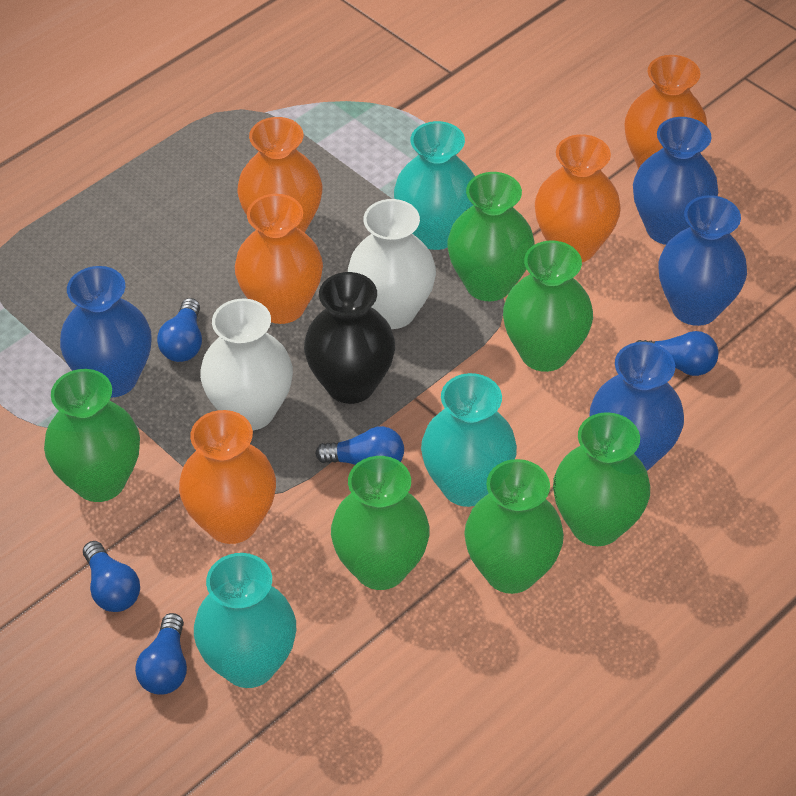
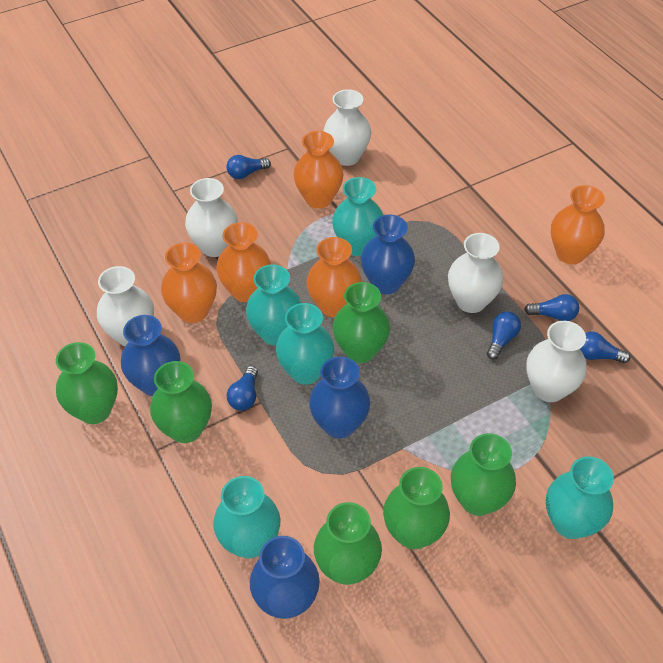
black vase: 1 -> 0
turquoise vase: 3 -> 5
white vase: 2 -> 5

